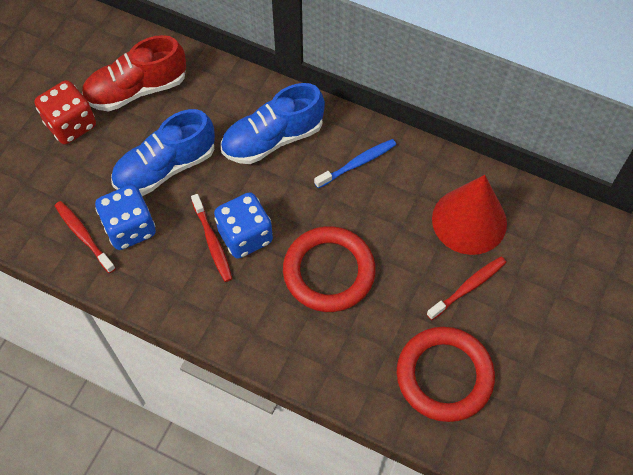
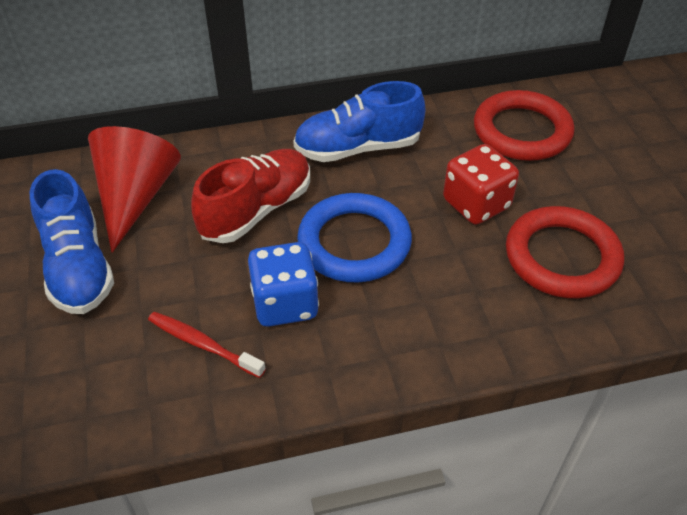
blue dice: 2 -> 1
blue ring: 0 -> 1
blue toothbrush: 1 -> 0
red toothbrush: 3 -> 1

